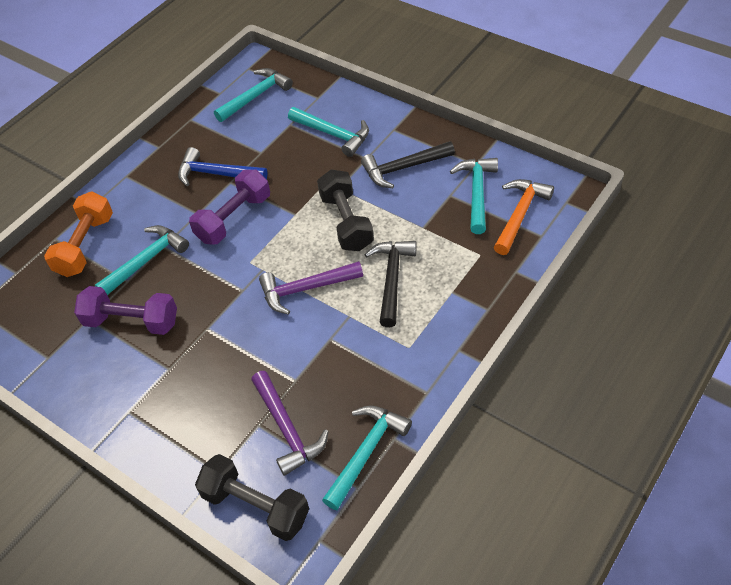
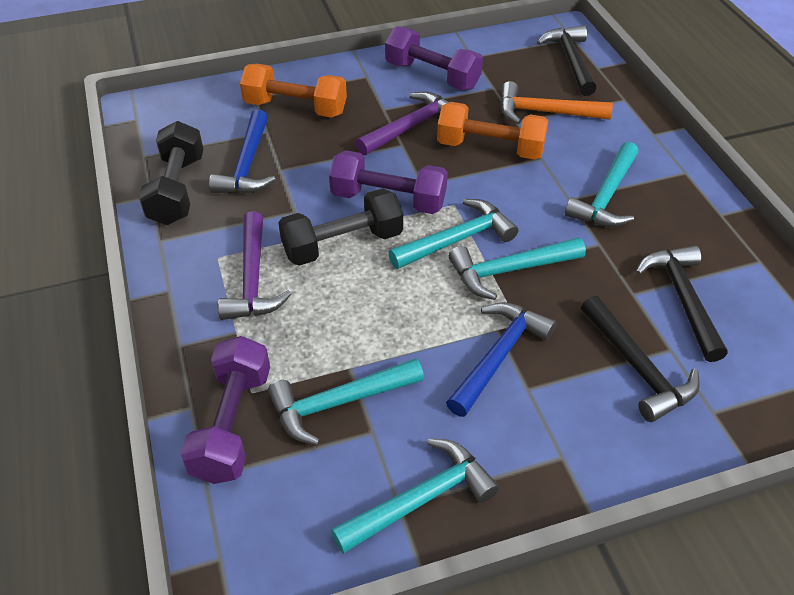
black hammer: 2 -> 3
blue hammer: 1 -> 2
orange dumbbell: 1 -> 2
purple dumbbell: 2 -> 3

